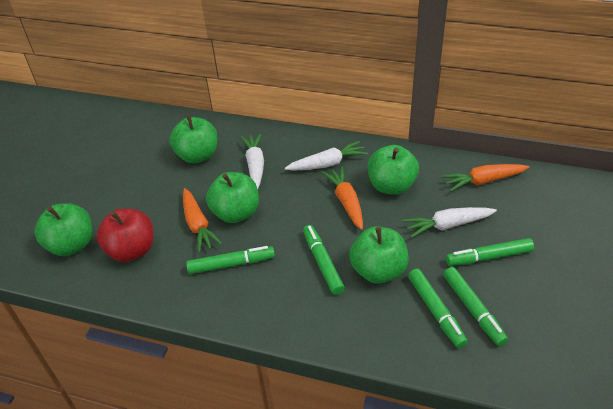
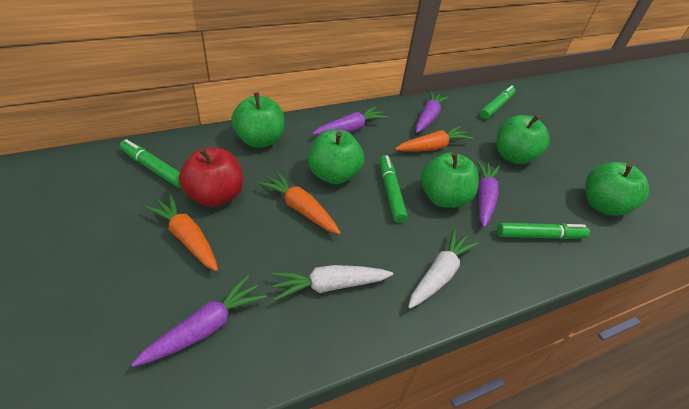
green marker: 5 -> 4
purple carrot: 0 -> 4
white carrot: 3 -> 2

